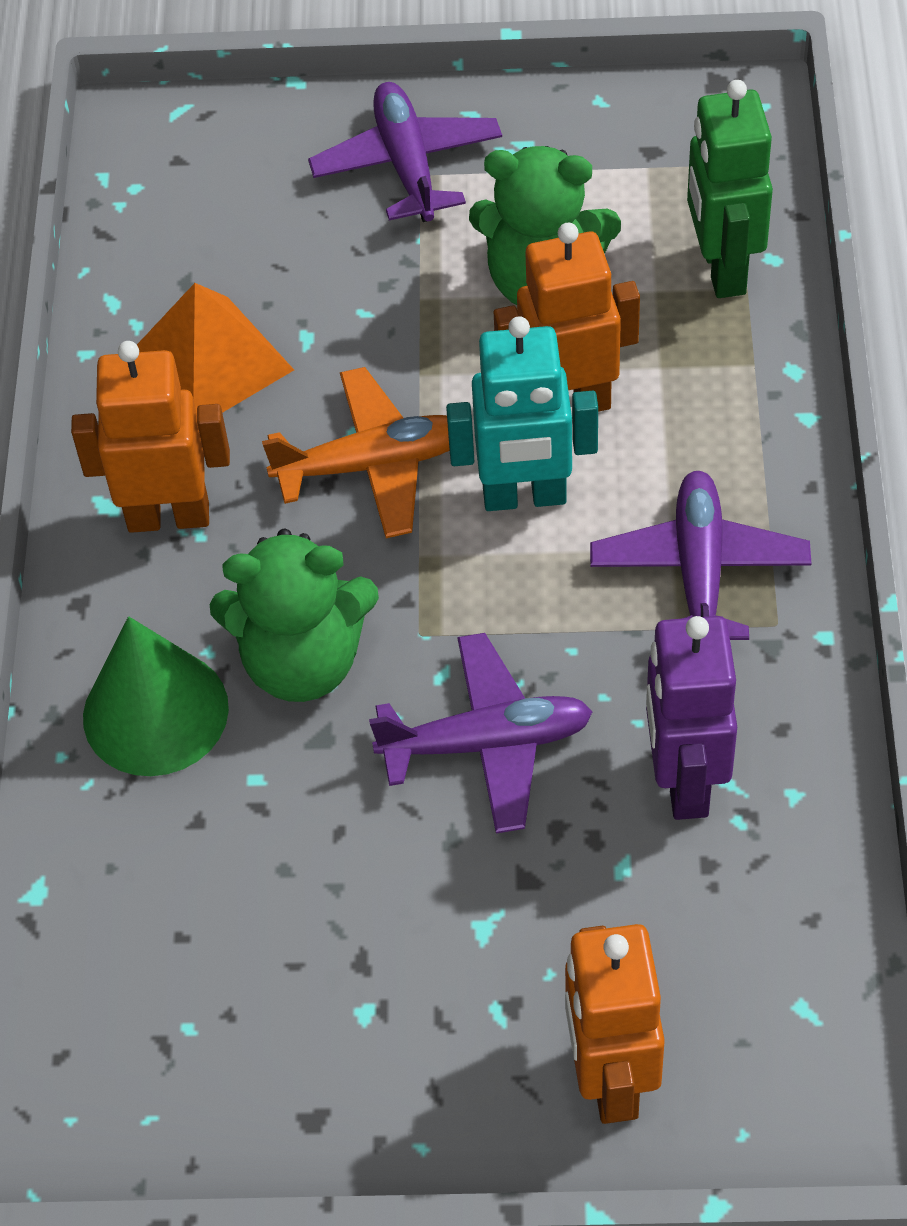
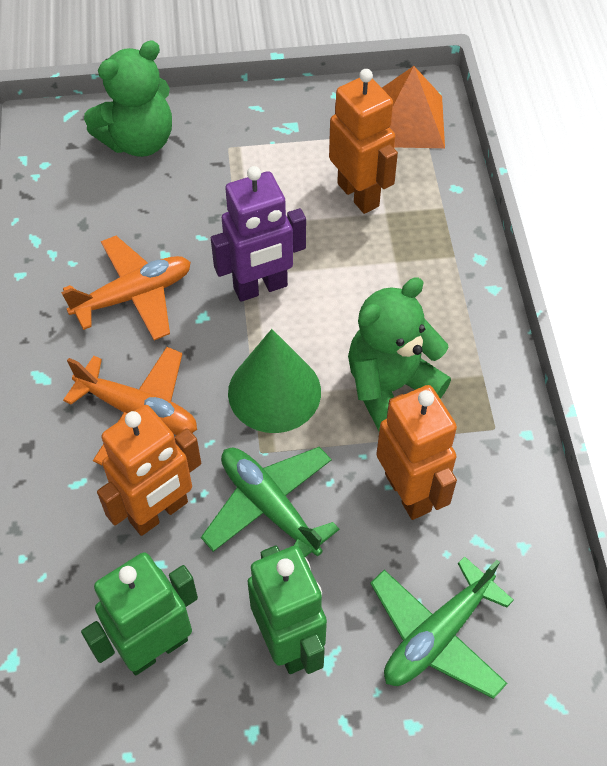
green plane: 0 -> 2
green robot: 1 -> 2
orange plane: 1 -> 2
purple plane: 3 -> 0
turquoise robot: 1 -> 0

